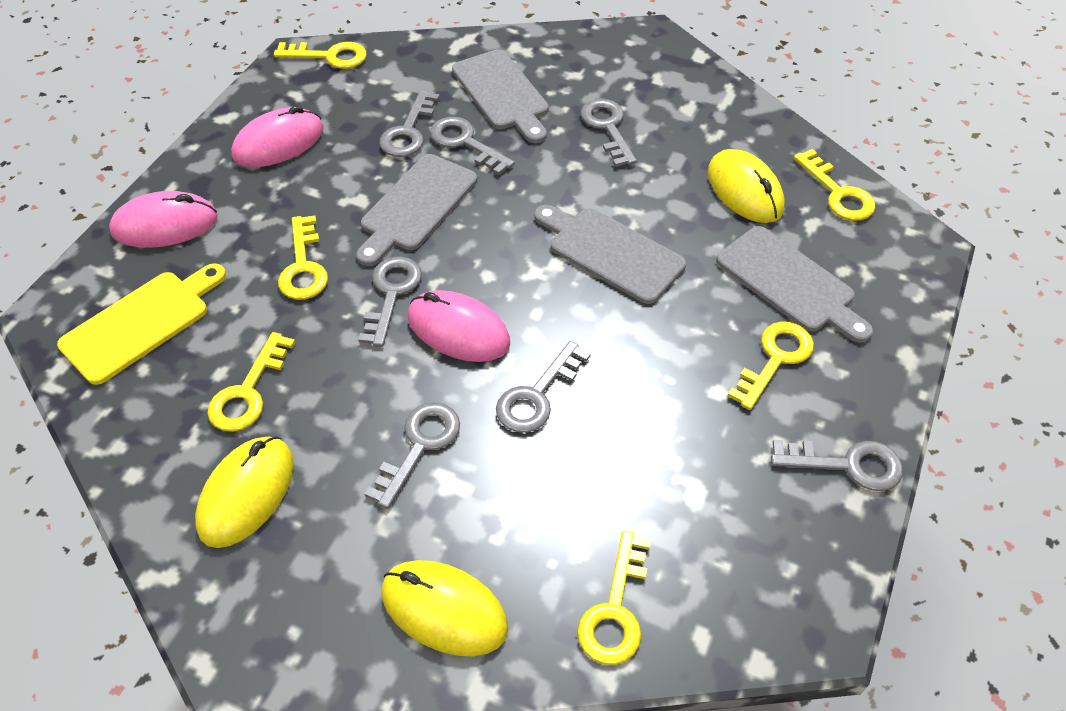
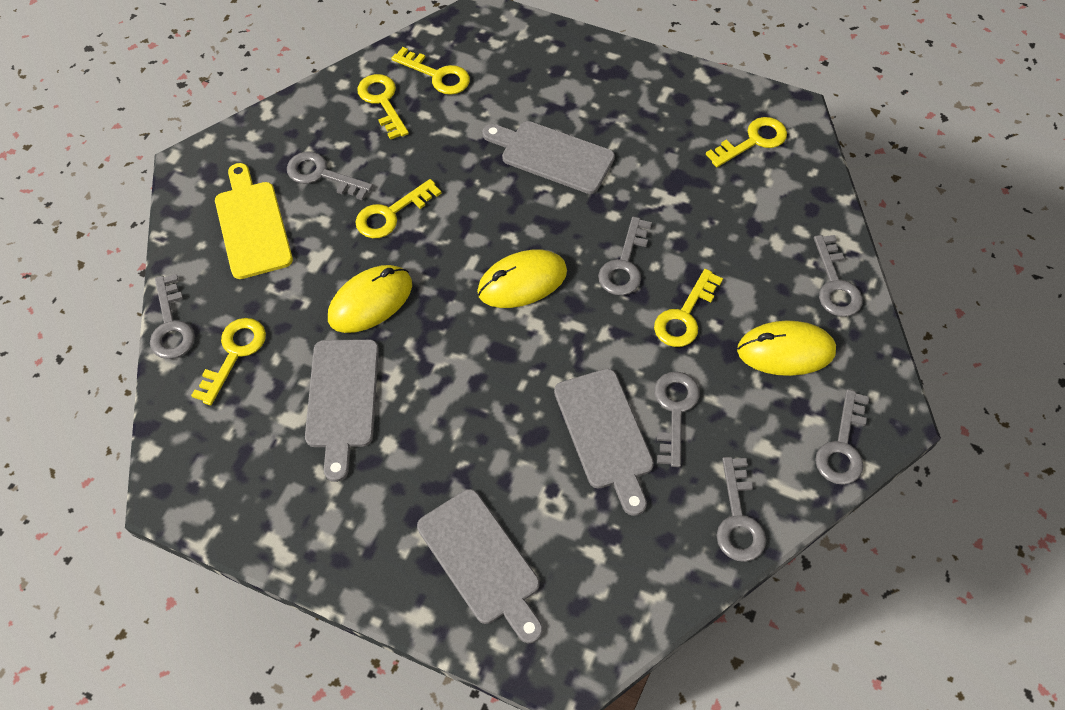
pink mouse: 3 -> 0

